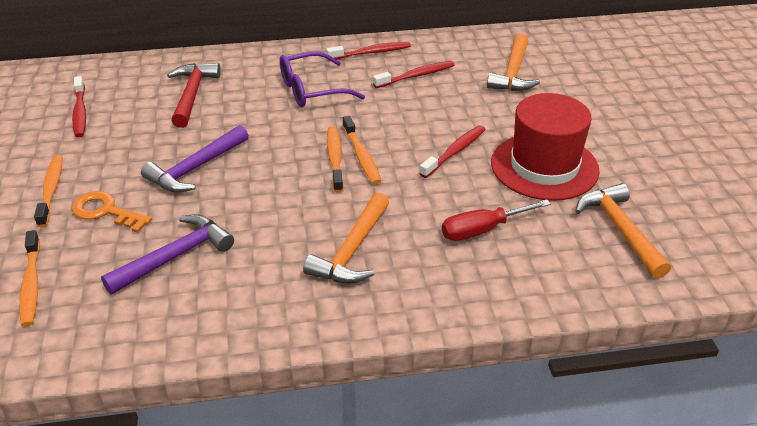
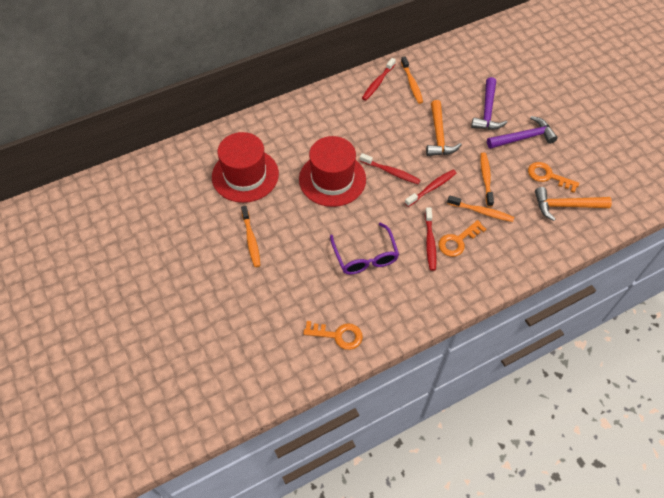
orange hammer: 3 -> 2
orange key: 1 -> 3
red hammer: 1 -> 0
red hat: 1 -> 2
red screwdriver: 1 -> 0

